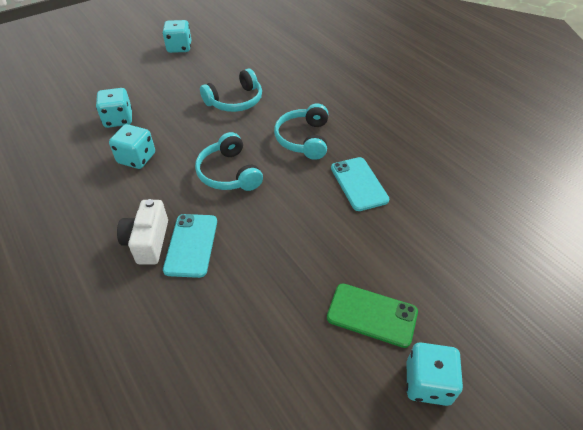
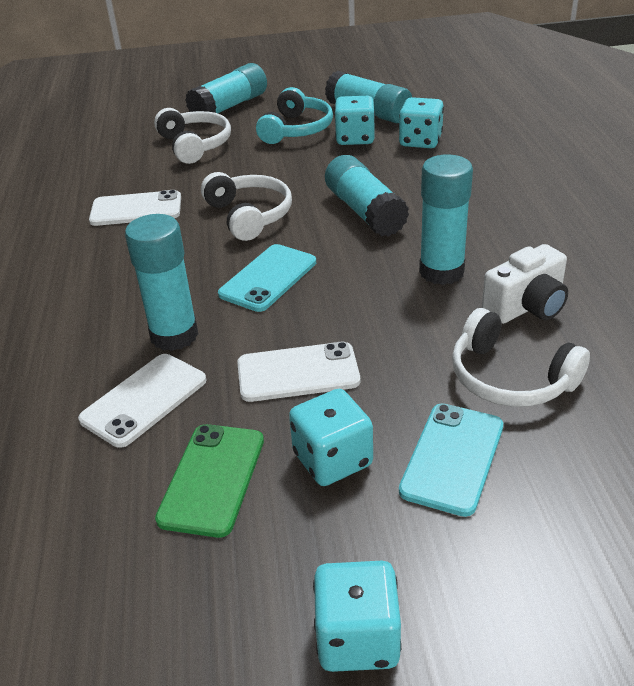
turquoise glue stick: 0 -> 5
turquoise headphones: 3 -> 1
white headphones: 0 -> 3
white phone: 0 -> 3

